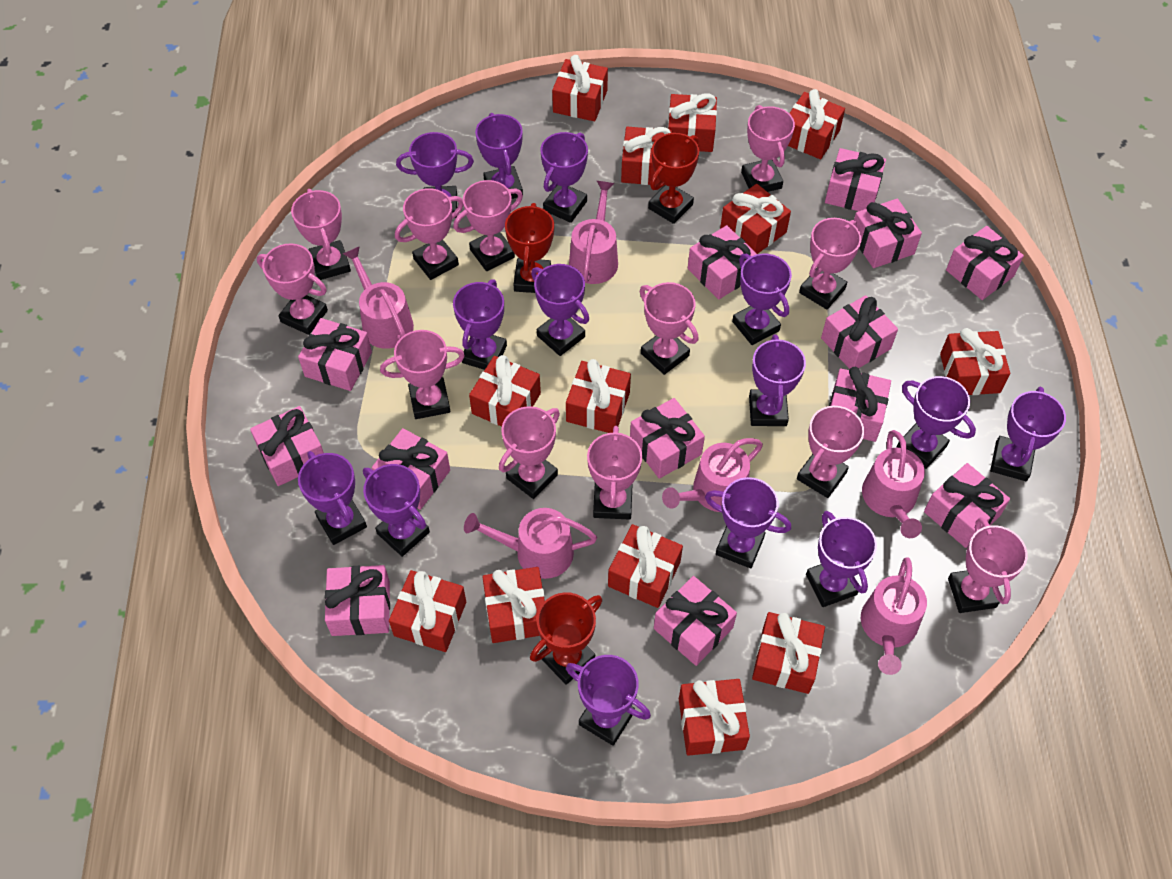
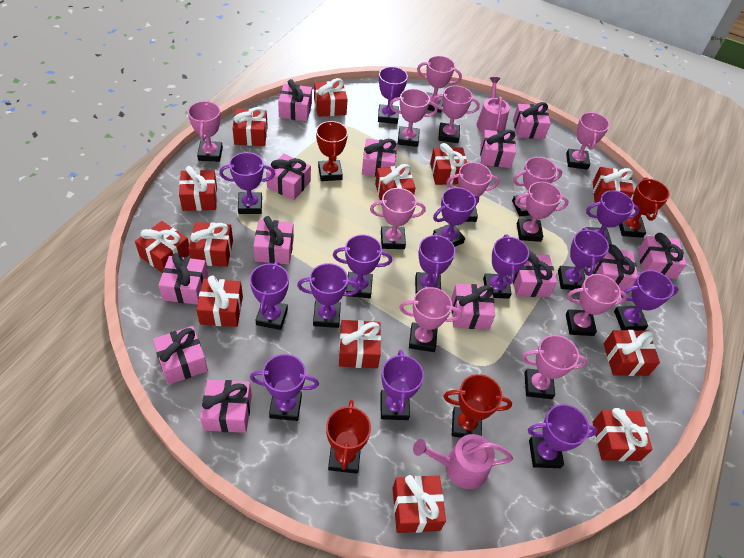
pink watering can: 6 -> 2
red trophy: 3 -> 4

